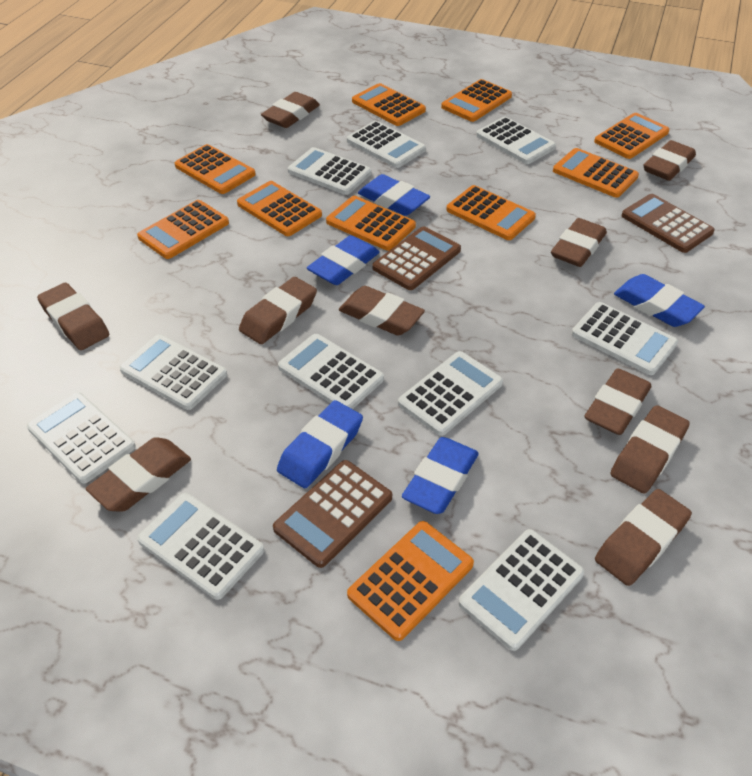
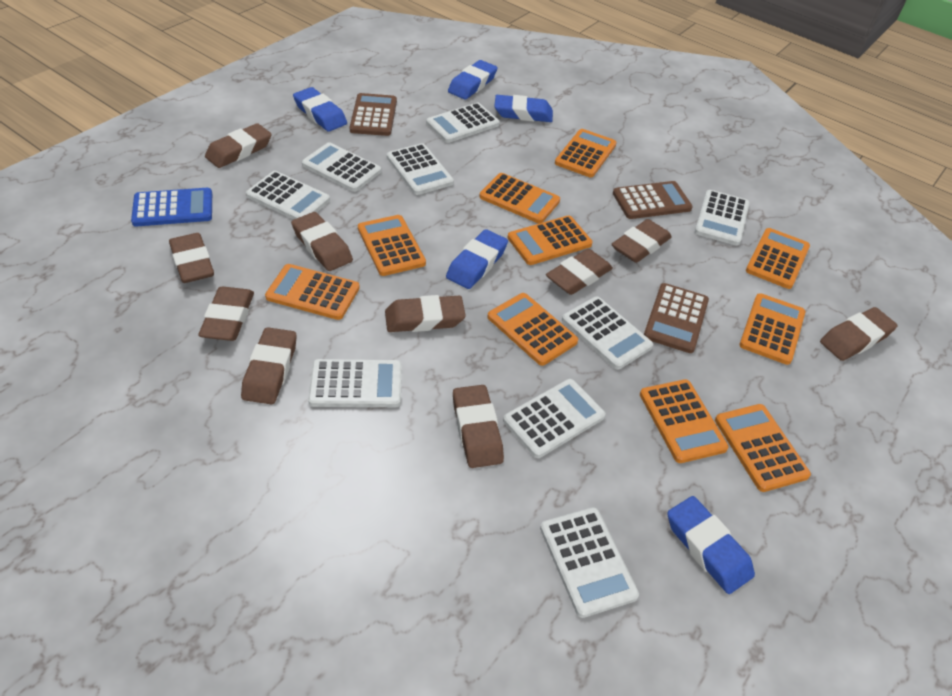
blue calculator: 0 -> 1
white calculator: 10 -> 9

